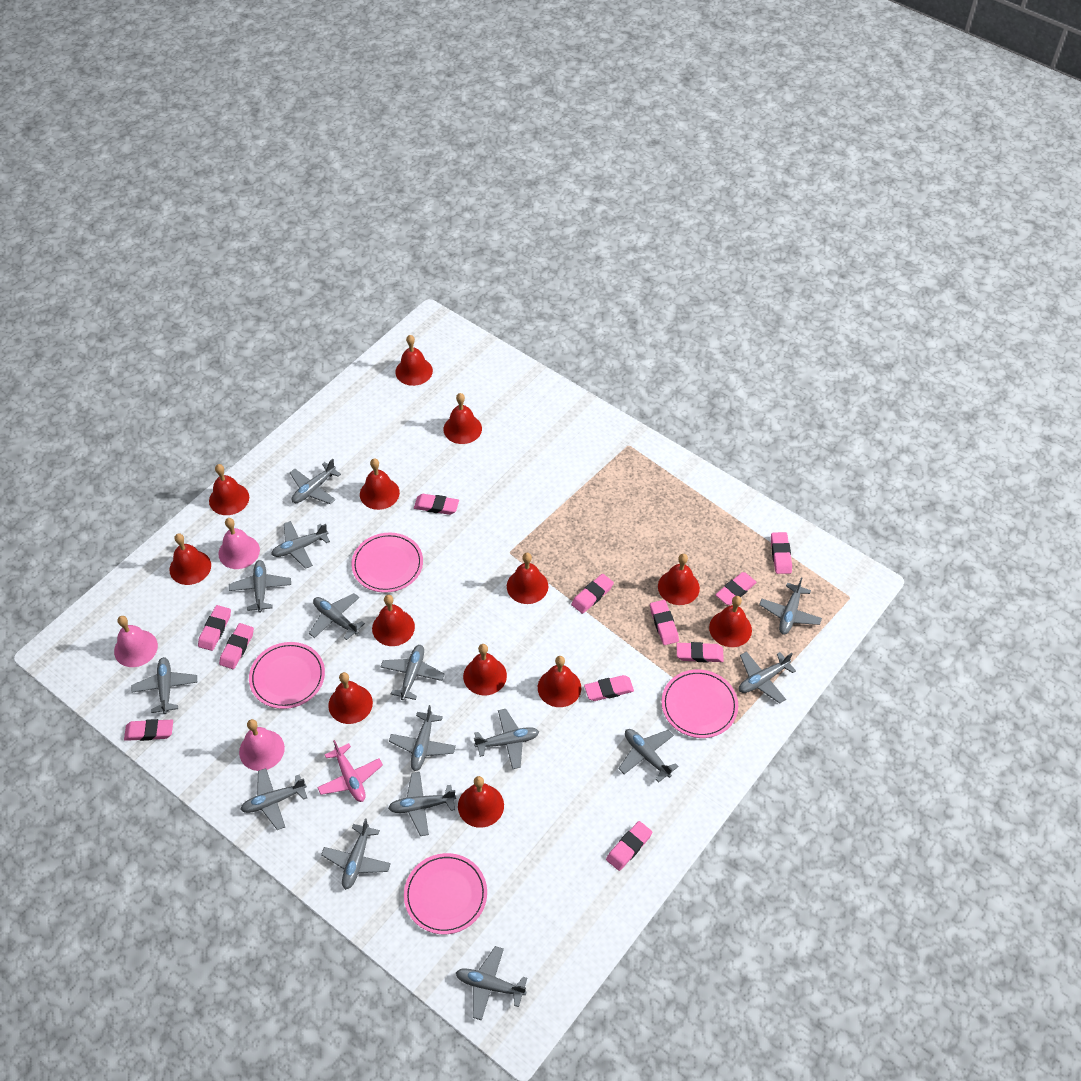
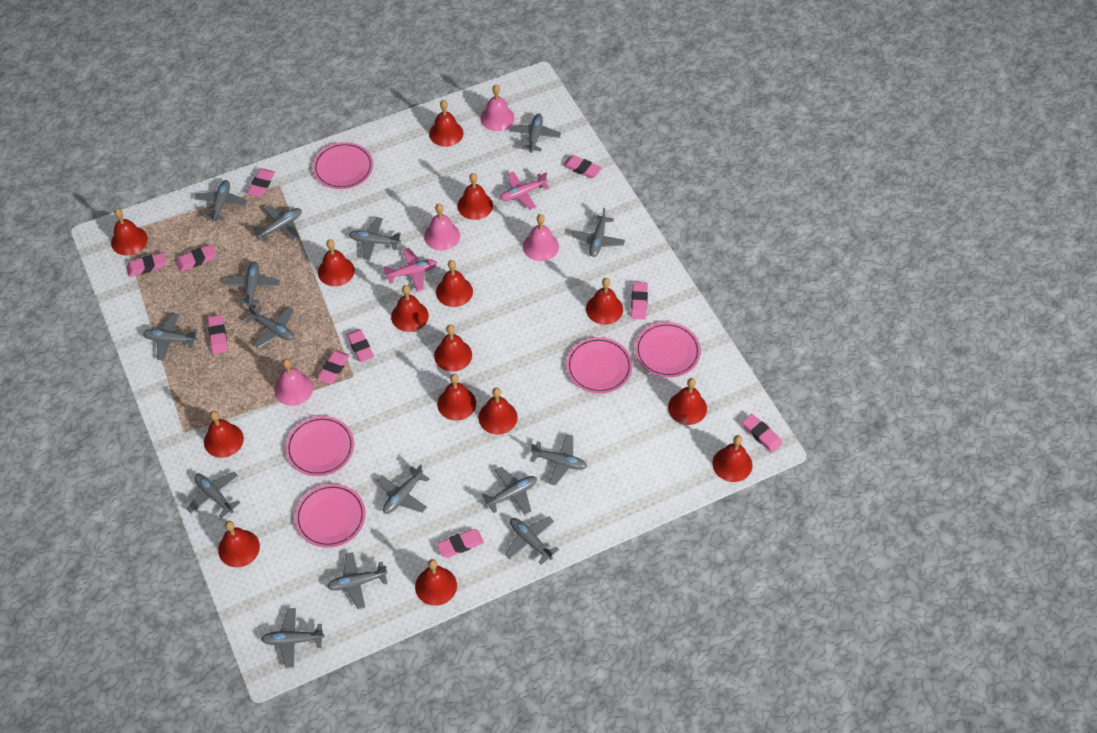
pink bell: 3 -> 4
pink eraser: 11 -> 10
pink plane: 1 -> 2
pink plate: 4 -> 5
red bell: 13 -> 15

